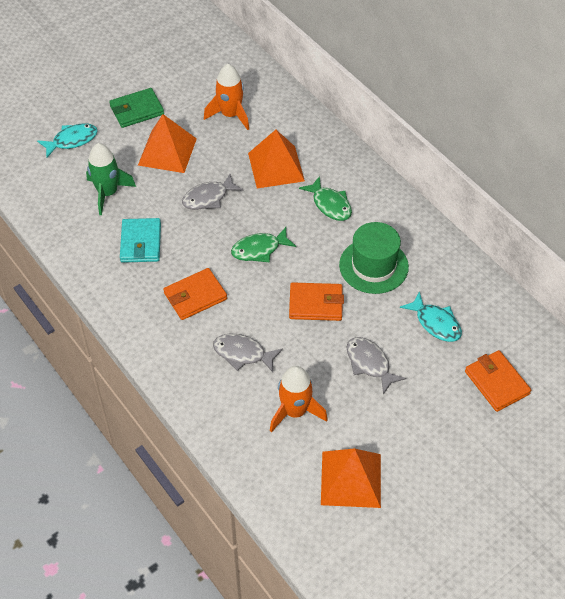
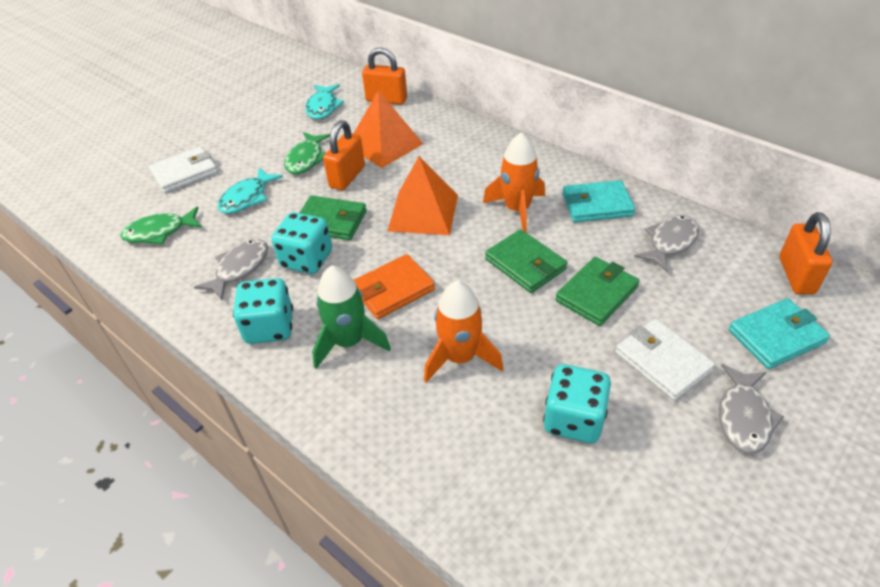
green hat: 1 -> 0
green wallet: 1 -> 3
orange padlock: 0 -> 3
orange pyramid: 3 -> 2
orange wallet: 3 -> 1
turquoise dice: 0 -> 3
turquoise wallet: 1 -> 2
white wallet: 0 -> 2

